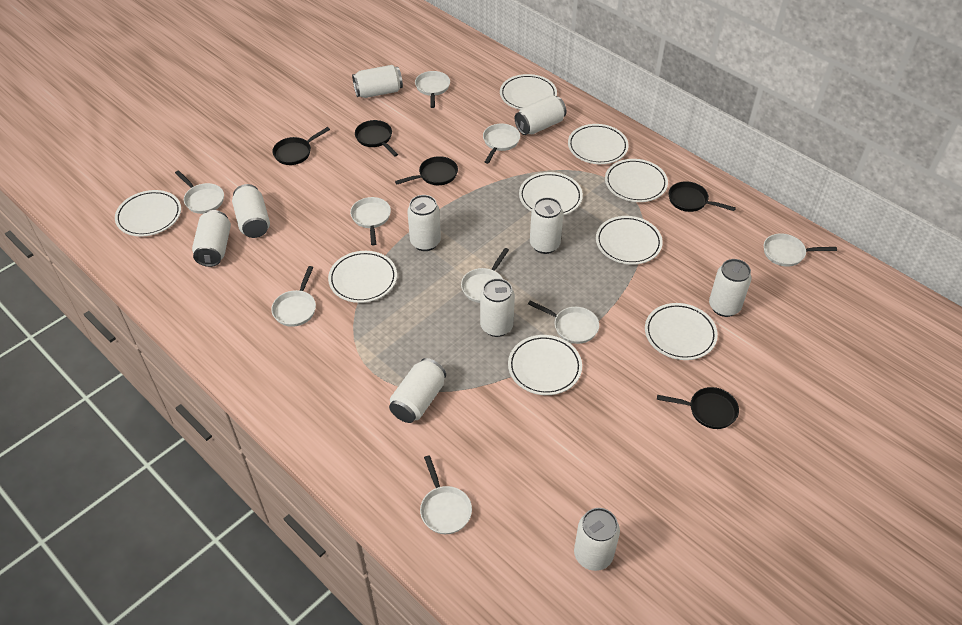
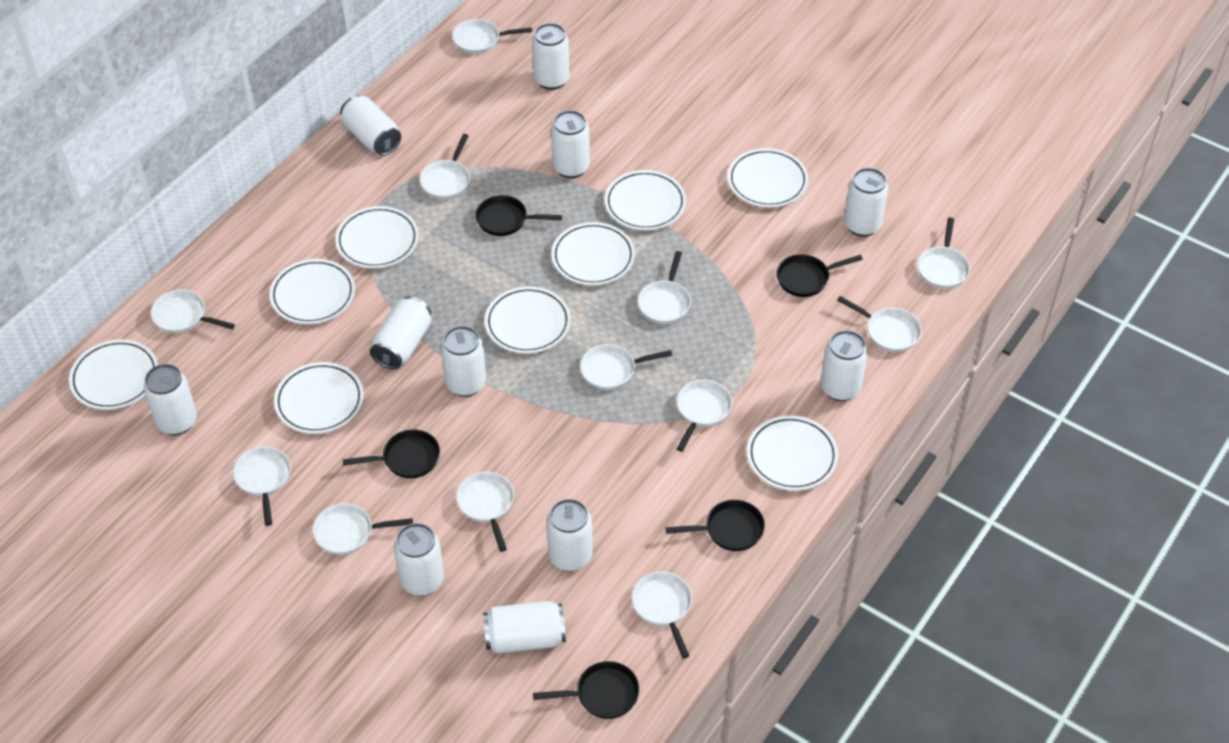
white can: 10 -> 11
white pan: 9 -> 12

